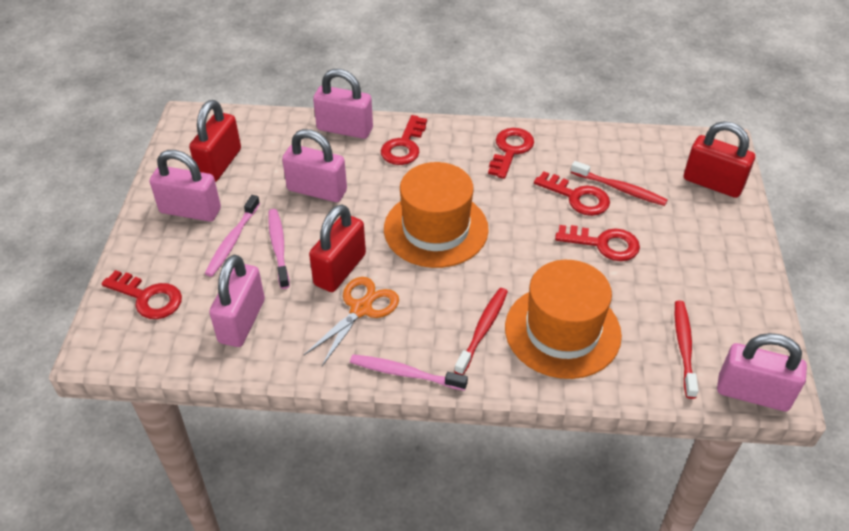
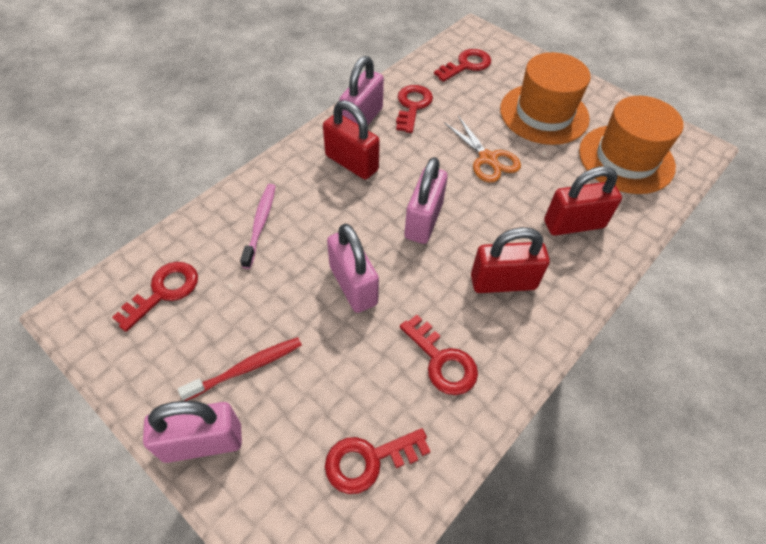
pink padlock: 5 -> 4
pink toothbrush: 3 -> 1
red toothbrush: 3 -> 1

